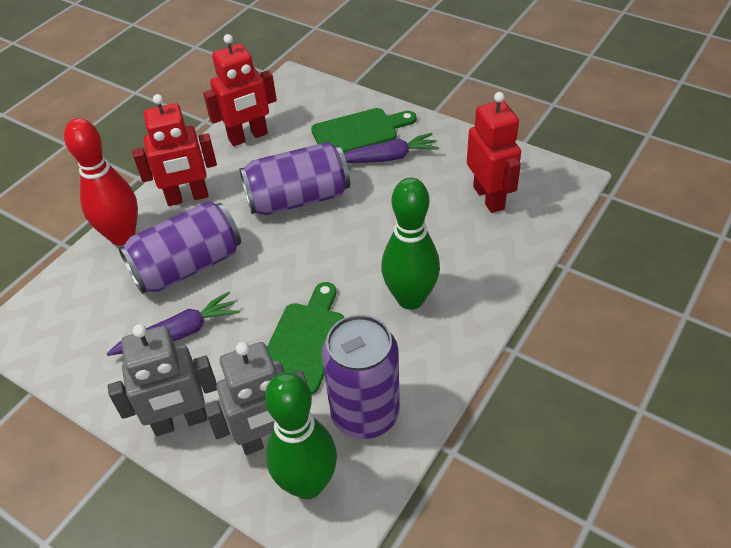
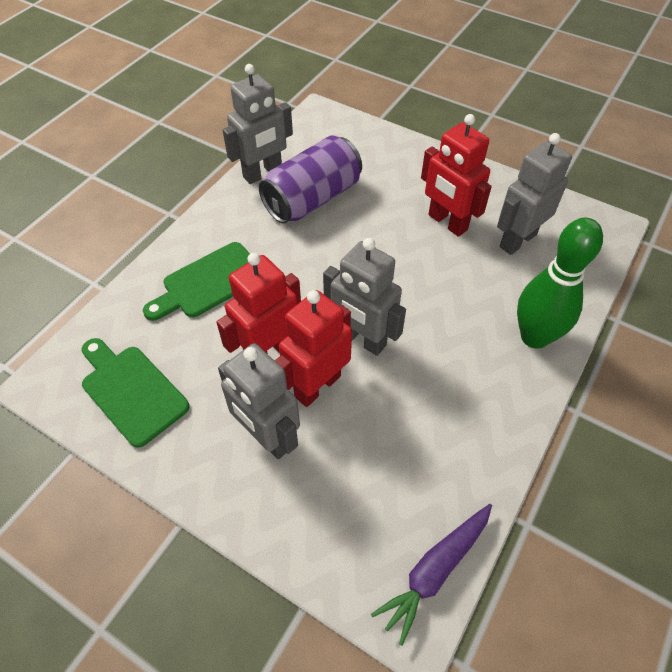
green bowling pin: 2 -> 1
grey robot: 2 -> 4
purple can: 3 -> 1
purple carrot: 2 -> 1
red bowling pin: 1 -> 0

